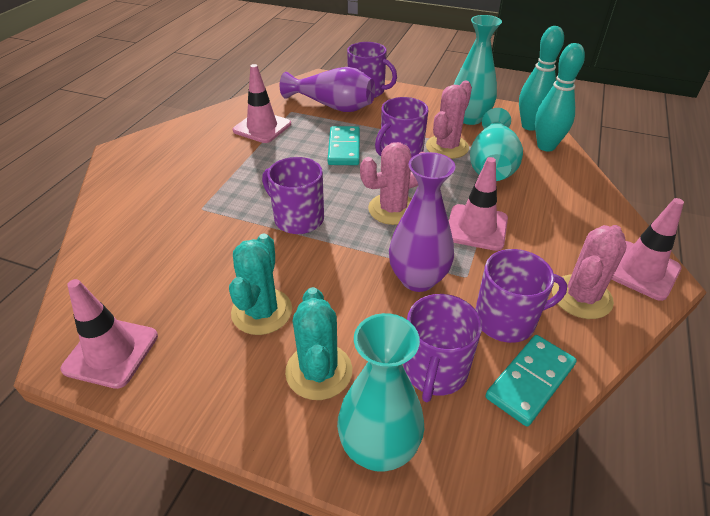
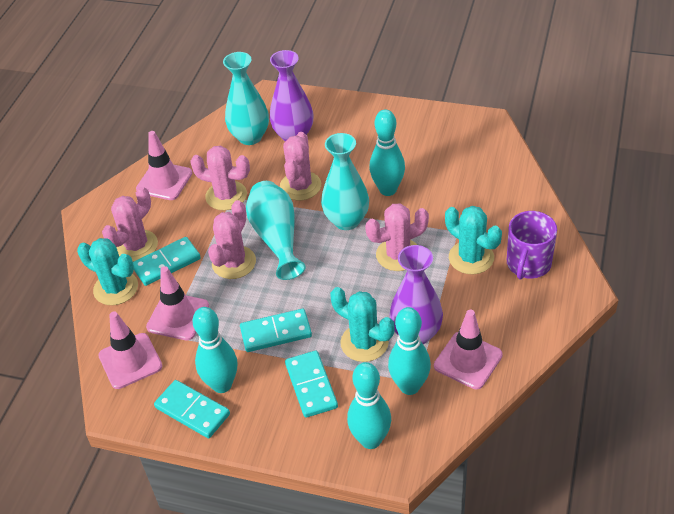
pink cactus: 3 -> 5
purple mug: 5 -> 1
turquoise bowling pin: 2 -> 4
turquoise cactus: 2 -> 3
turquoise domino: 2 -> 4

